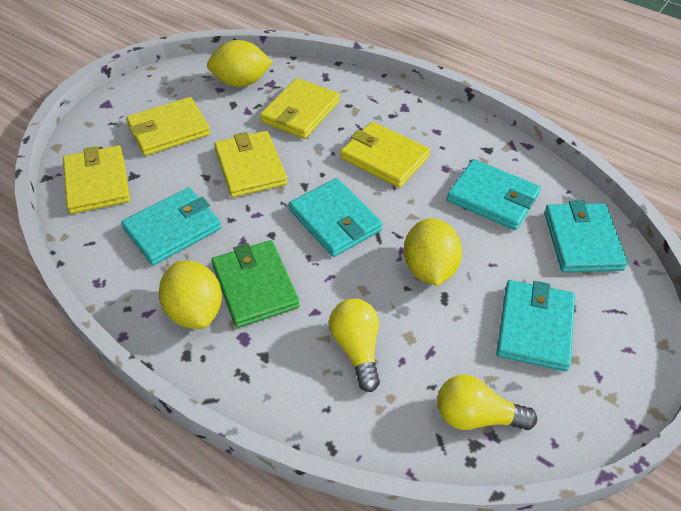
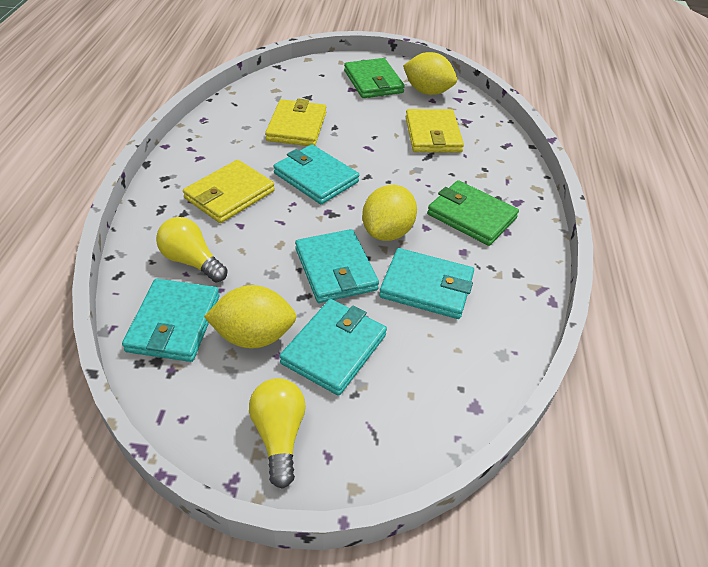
green wallet: 1 -> 2
yellow wallet: 5 -> 3

